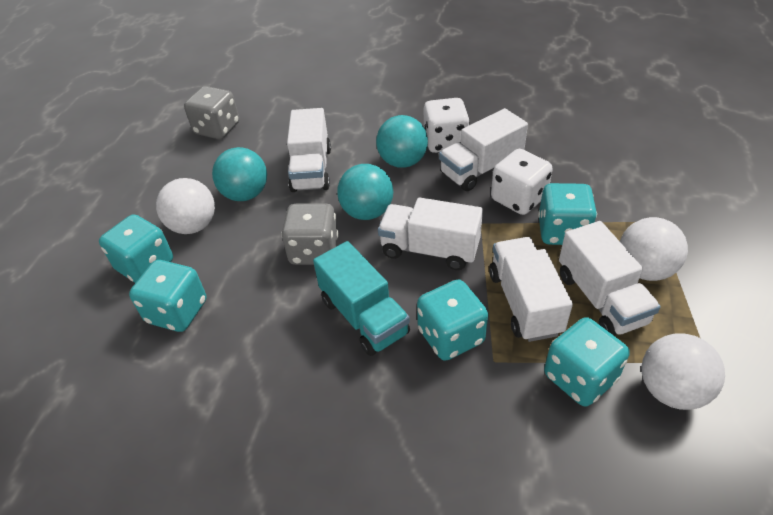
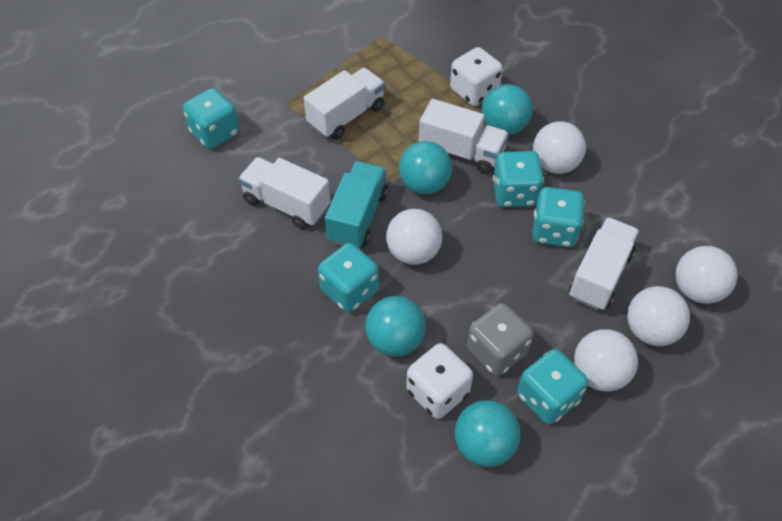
grey dice: 2 -> 1
turquoise ball: 3 -> 4
white ball: 3 -> 5
white truck: 5 -> 4

